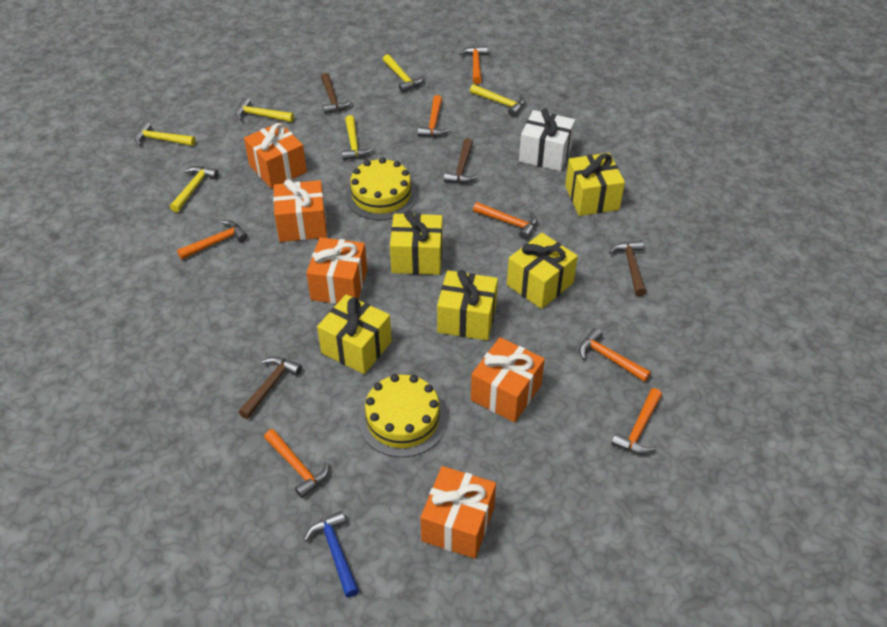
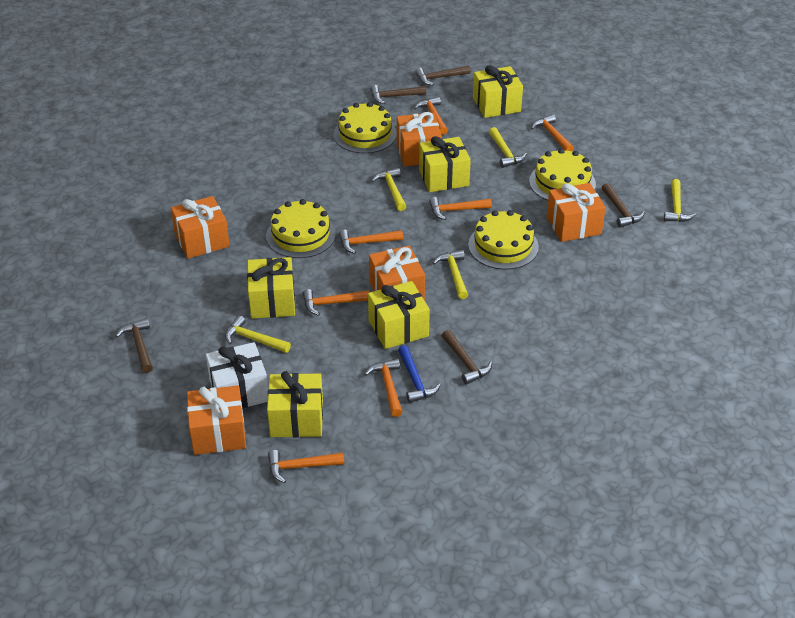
brown hammer: 4 -> 5
yellow cake: 2 -> 4
yellow hammer: 6 -> 5

